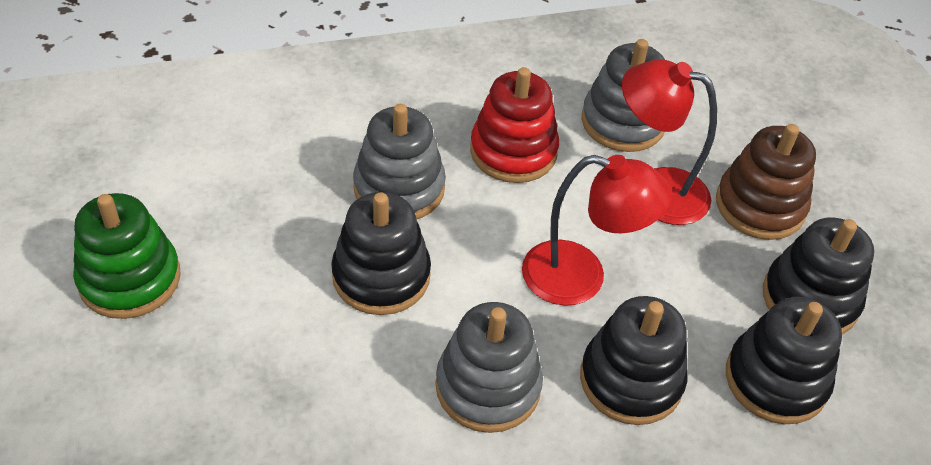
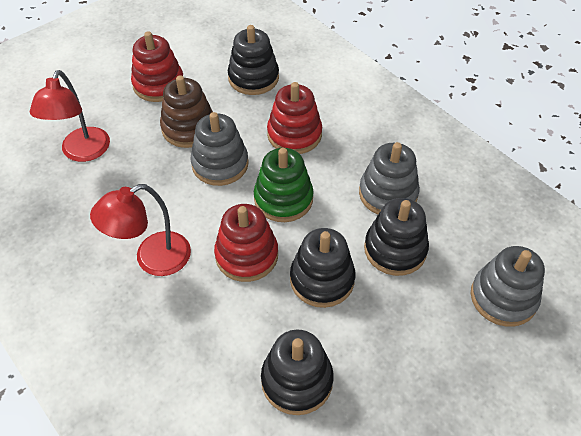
red stacking toy: 1 -> 3

